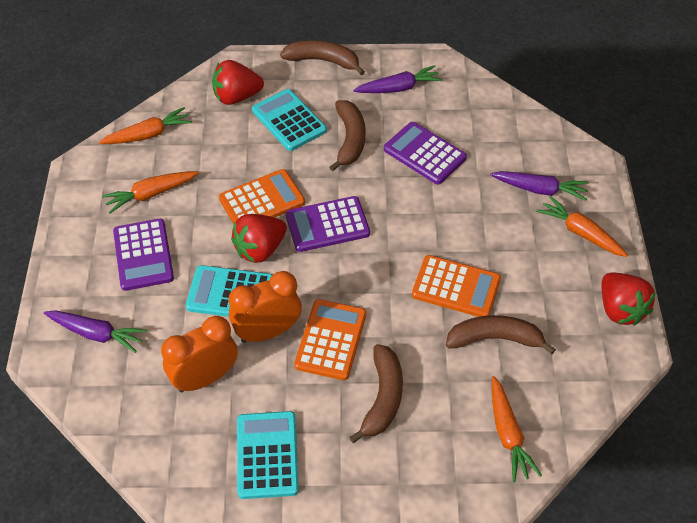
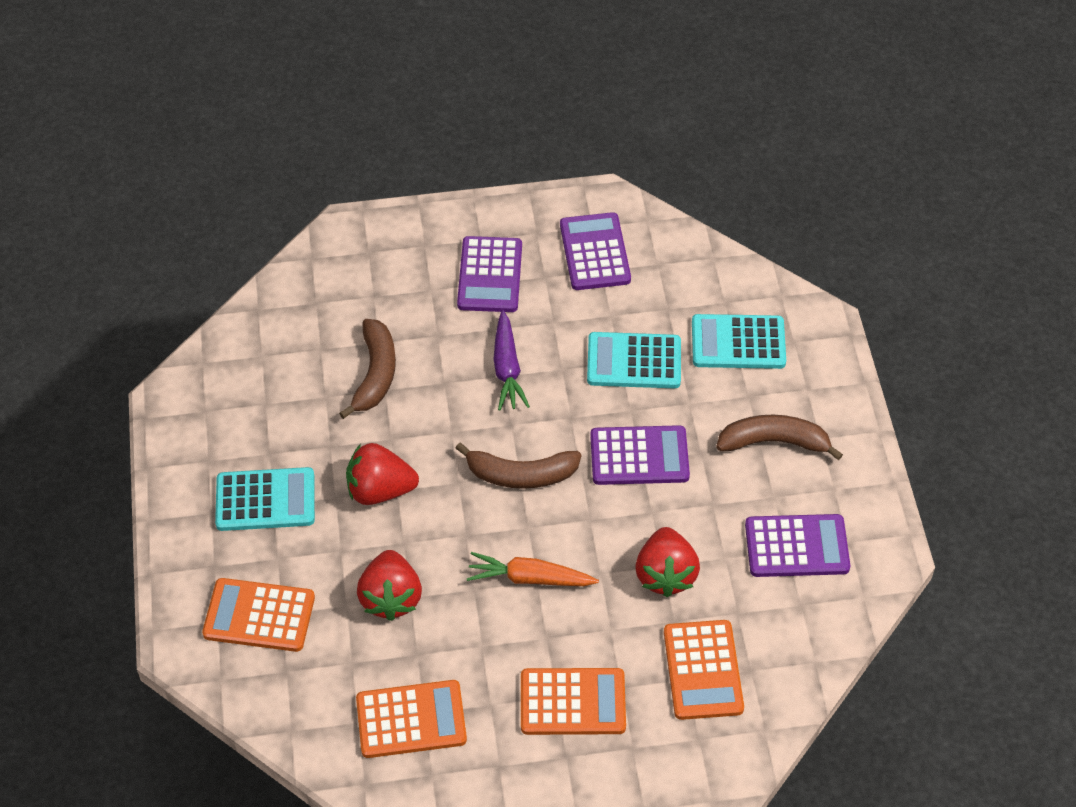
brown banana: 4 -> 3
orange calculator: 3 -> 4
orange carrot: 4 -> 1
orange clock: 2 -> 0
purple calculator: 3 -> 4
purple carrot: 3 -> 1

